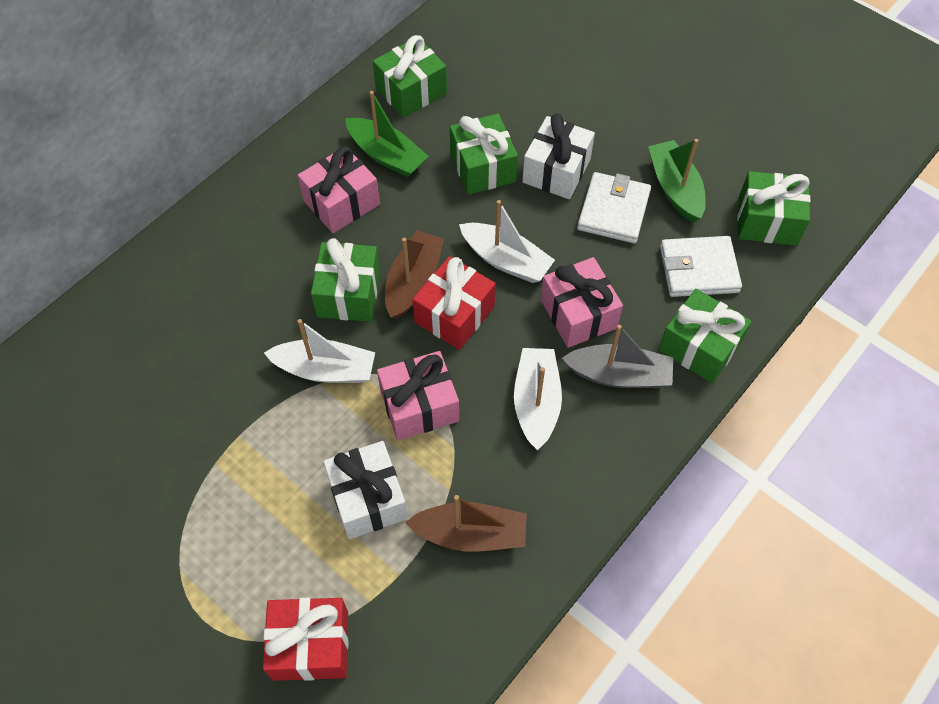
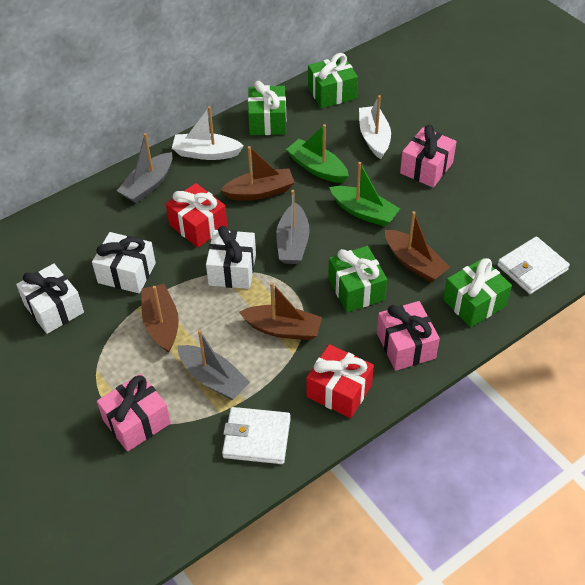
brown boat: 2 -> 4
green gift: 5 -> 4
grey boat: 1 -> 3
white boat: 3 -> 2
white gift: 2 -> 3

